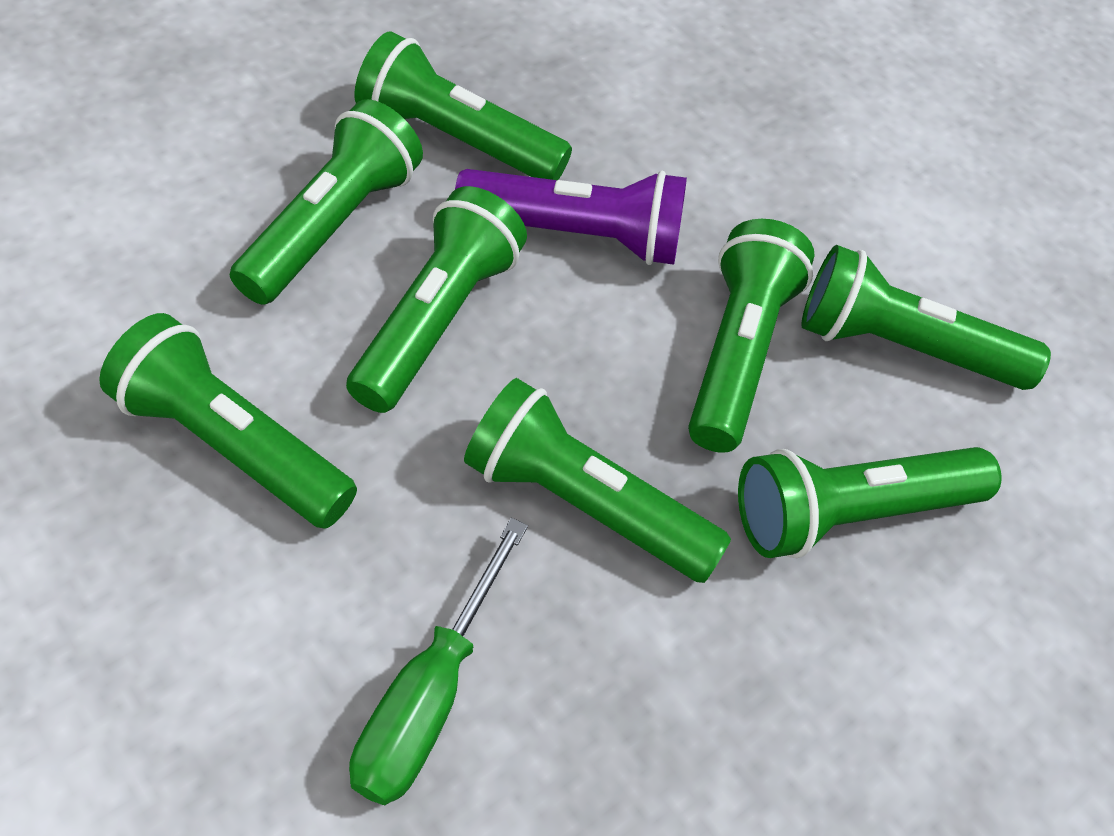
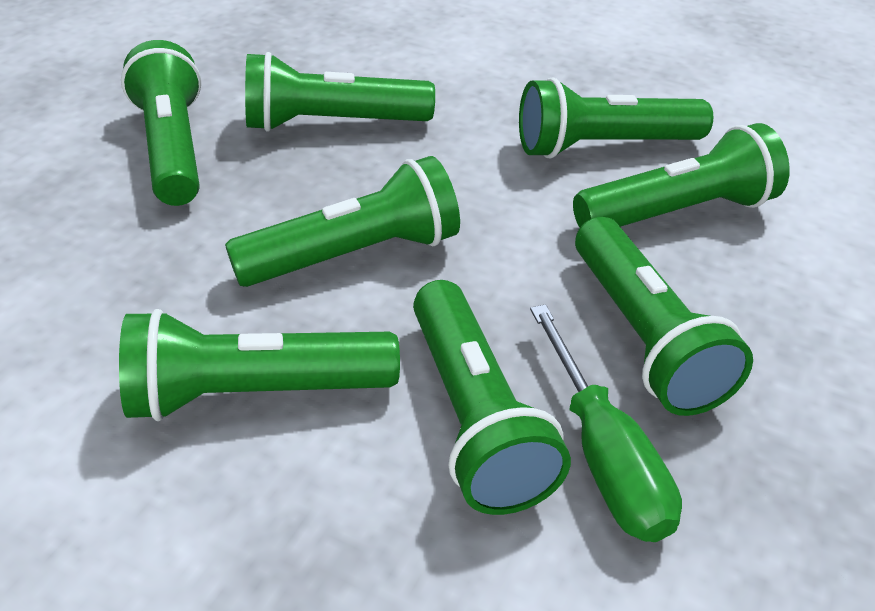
purple flashlight: 1 -> 0

